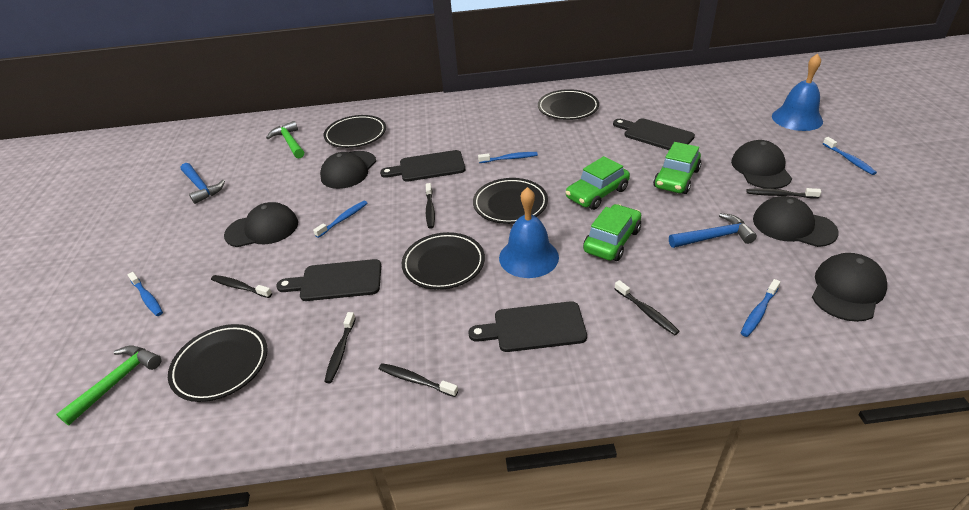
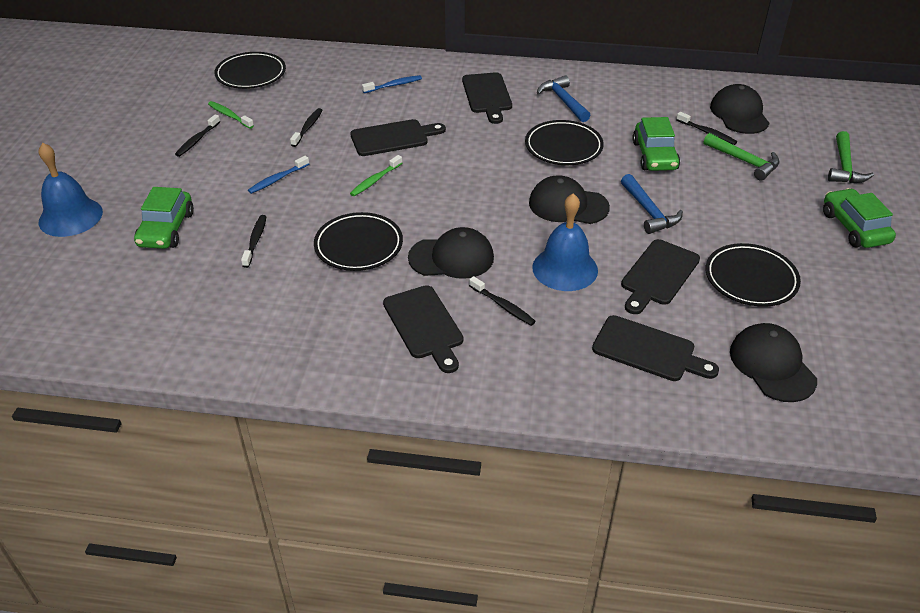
black cap: 5 -> 4
black cutting board: 4 -> 5
black plate: 5 -> 4
black toothbrush: 6 -> 5
blue toothbrush: 5 -> 2
green toothbrush: 0 -> 2

